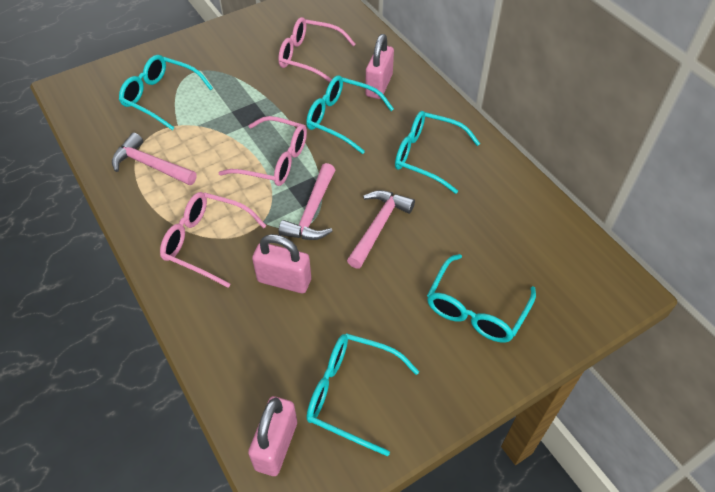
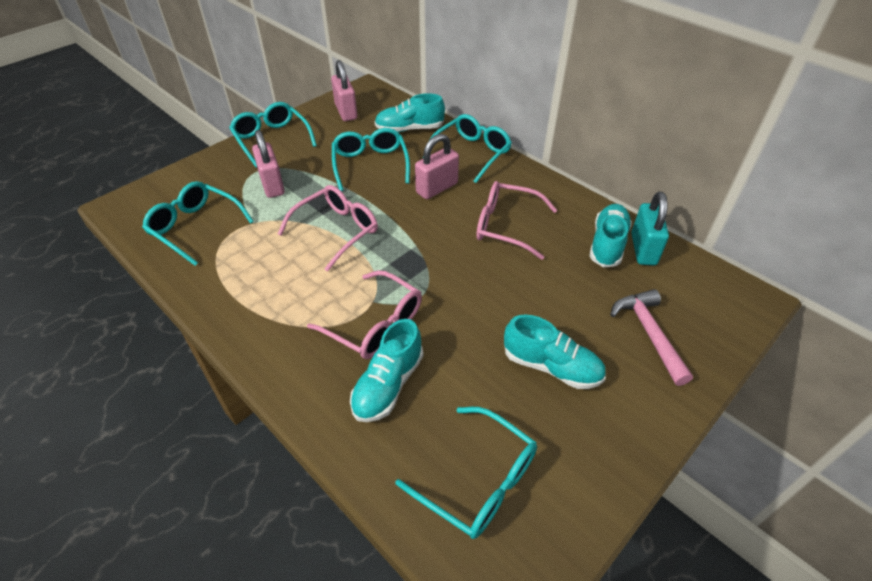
pink hammer: 3 -> 1
turquoise padlock: 0 -> 1
turquoise shoe: 0 -> 4

